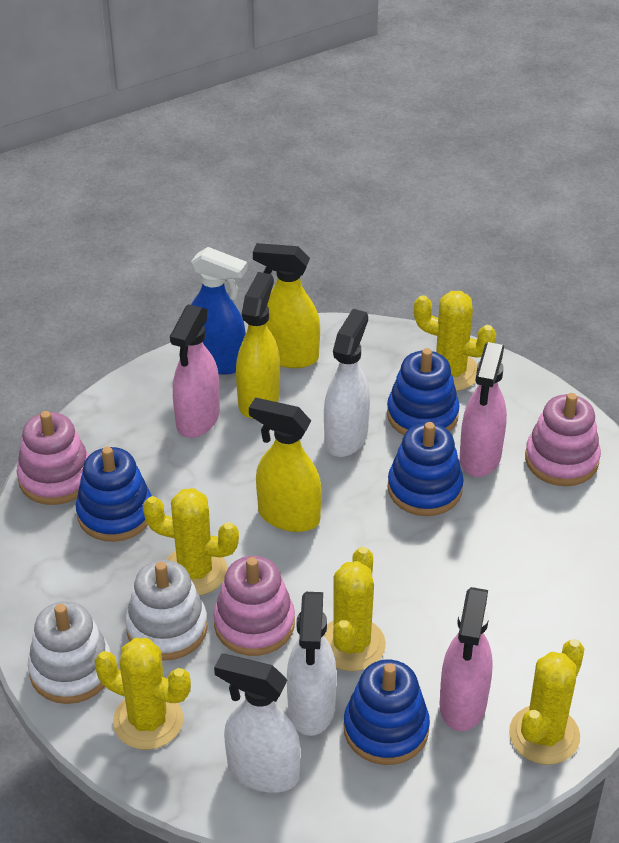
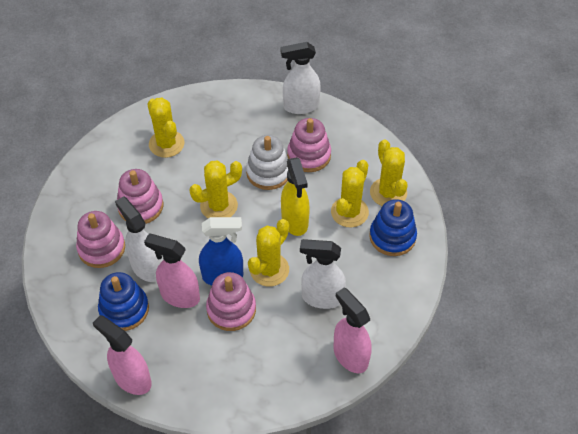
blue stacking toy: 4 -> 2
pink stacking toy: 3 -> 4
white stacking toy: 2 -> 1
yellow spray bottle: 3 -> 1

